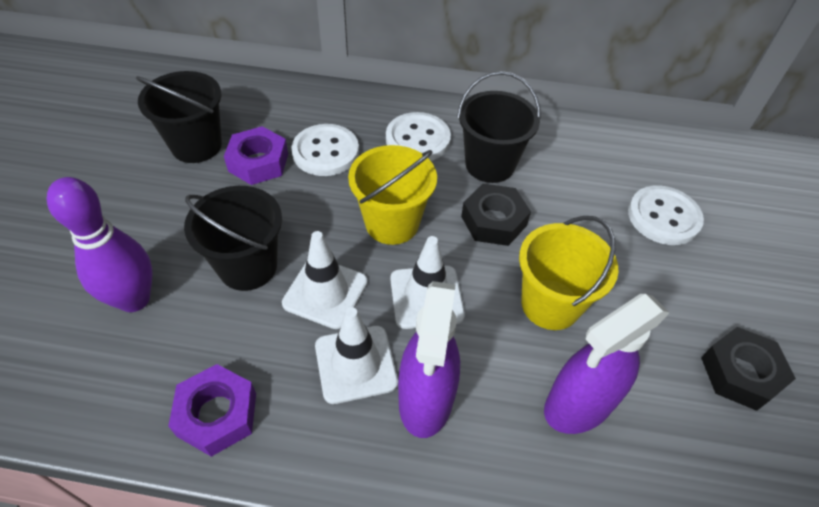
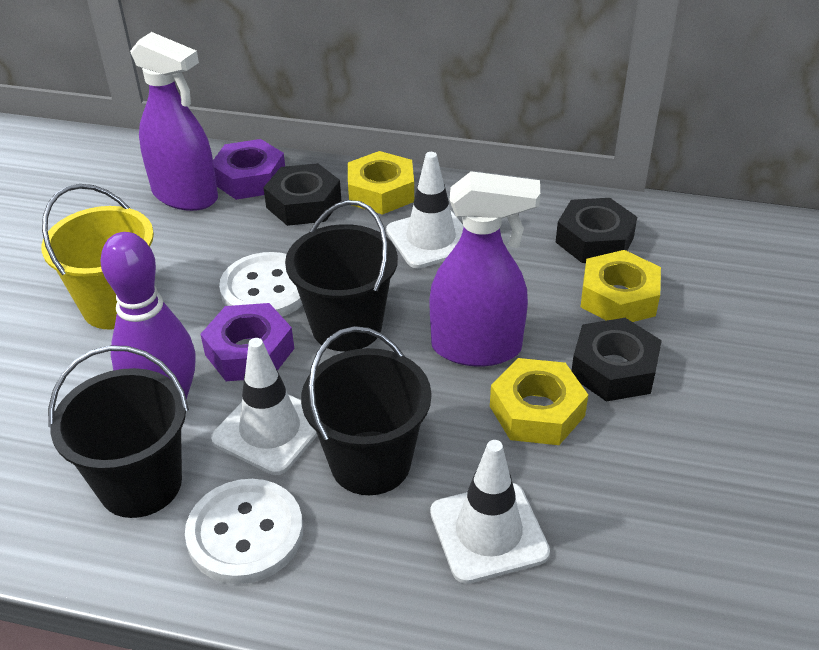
black nut: 2 -> 3
white button: 3 -> 2
yellow bucket: 2 -> 1
yellow nut: 0 -> 3

